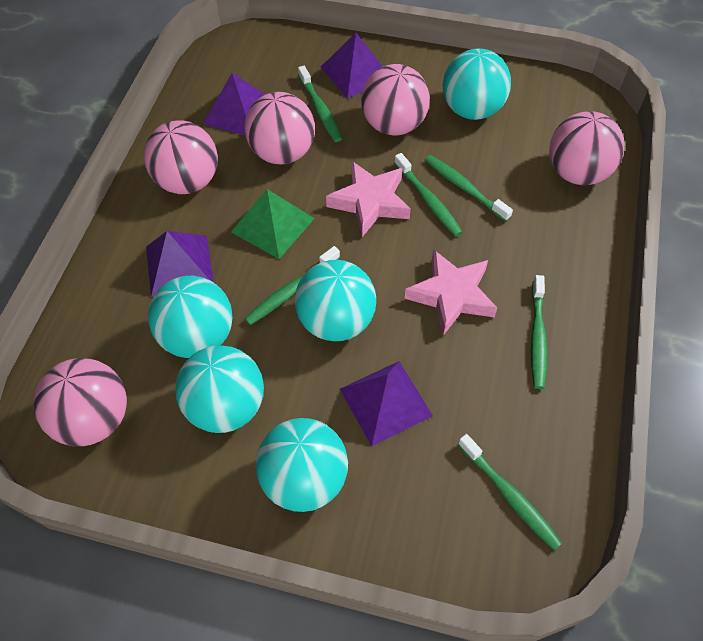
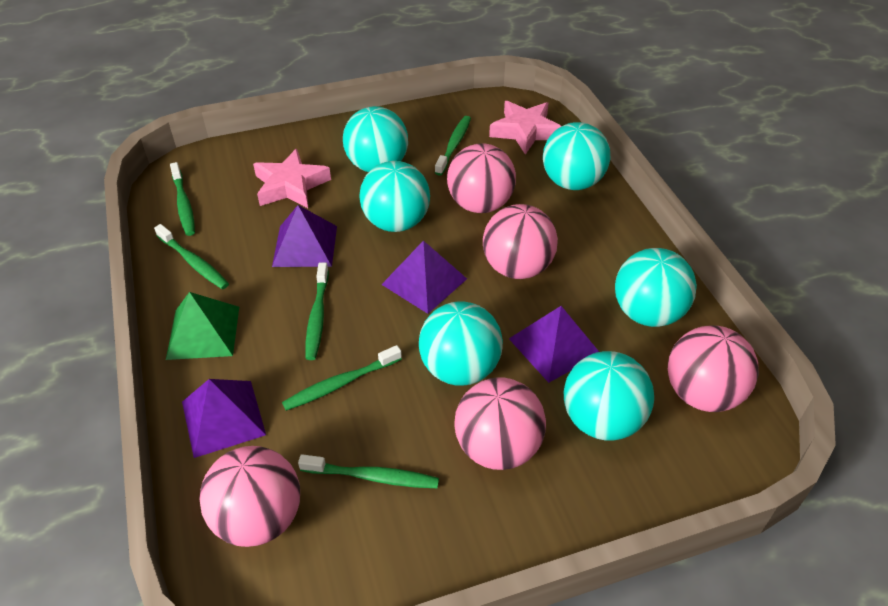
turquoise ball: 5 -> 6

